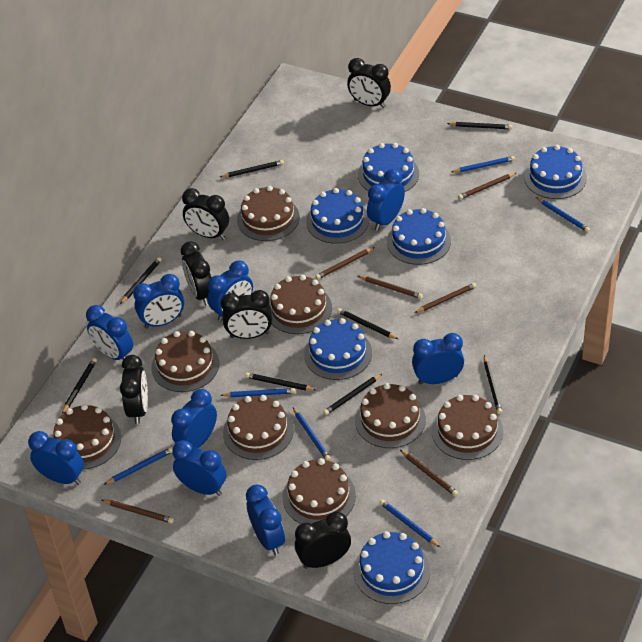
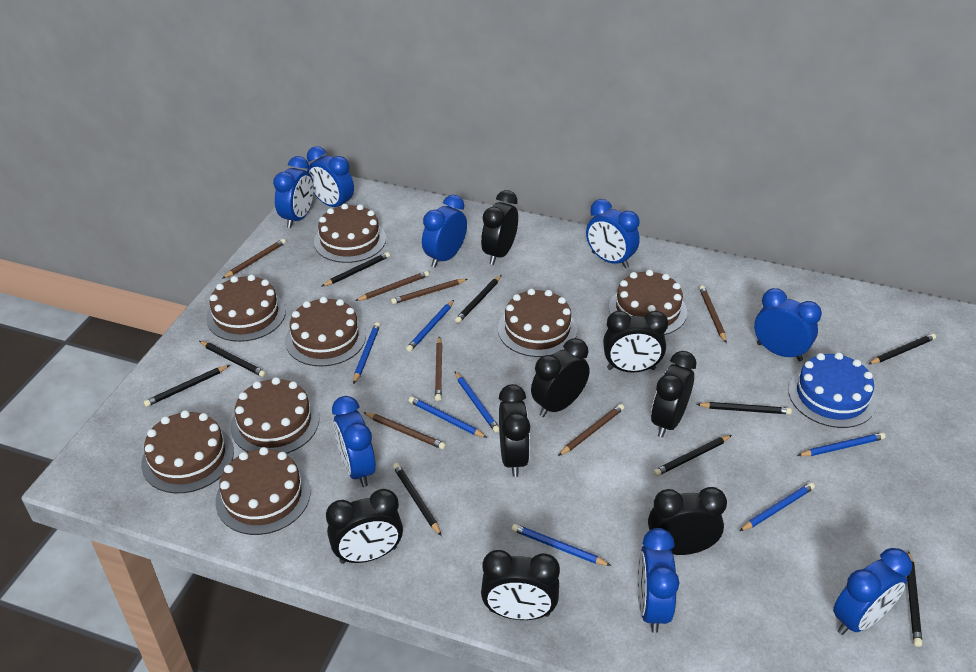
black clock: 6 -> 8
black pencil: 8 -> 9
blue cake: 6 -> 1
blue clock: 9 -> 8
blue pencil: 6 -> 7
brown pencil: 6 -> 7

